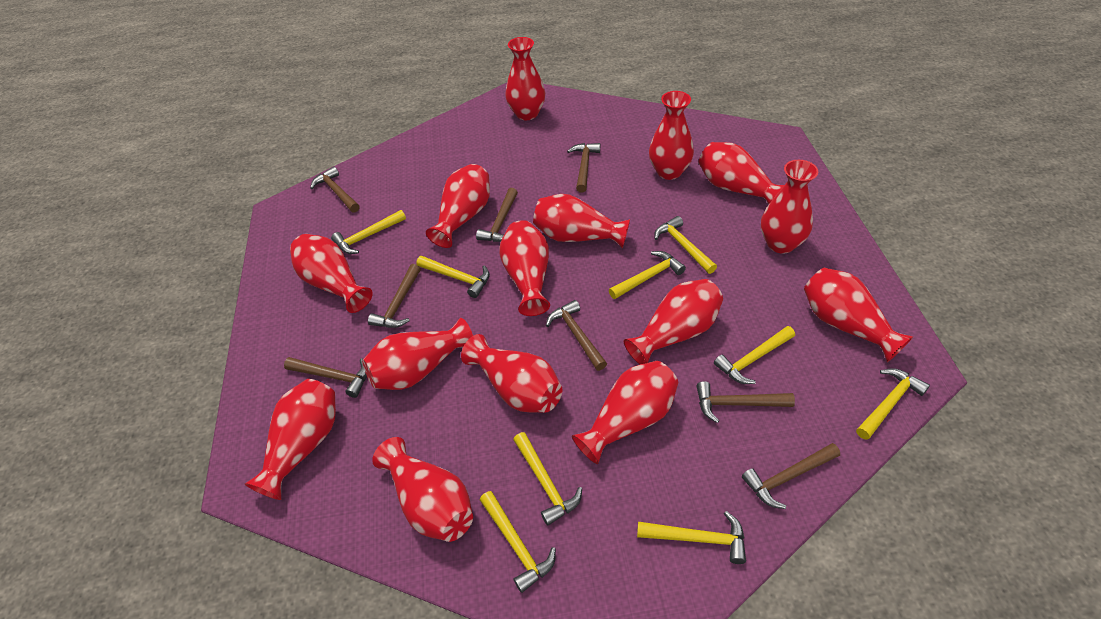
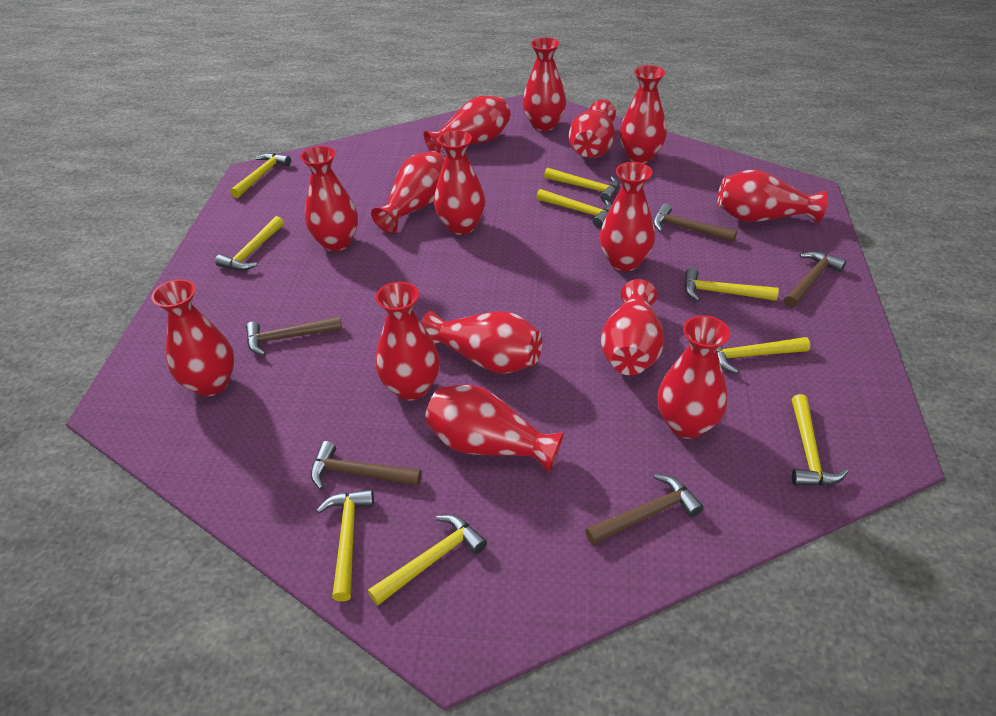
brown hammer: 8 -> 5

